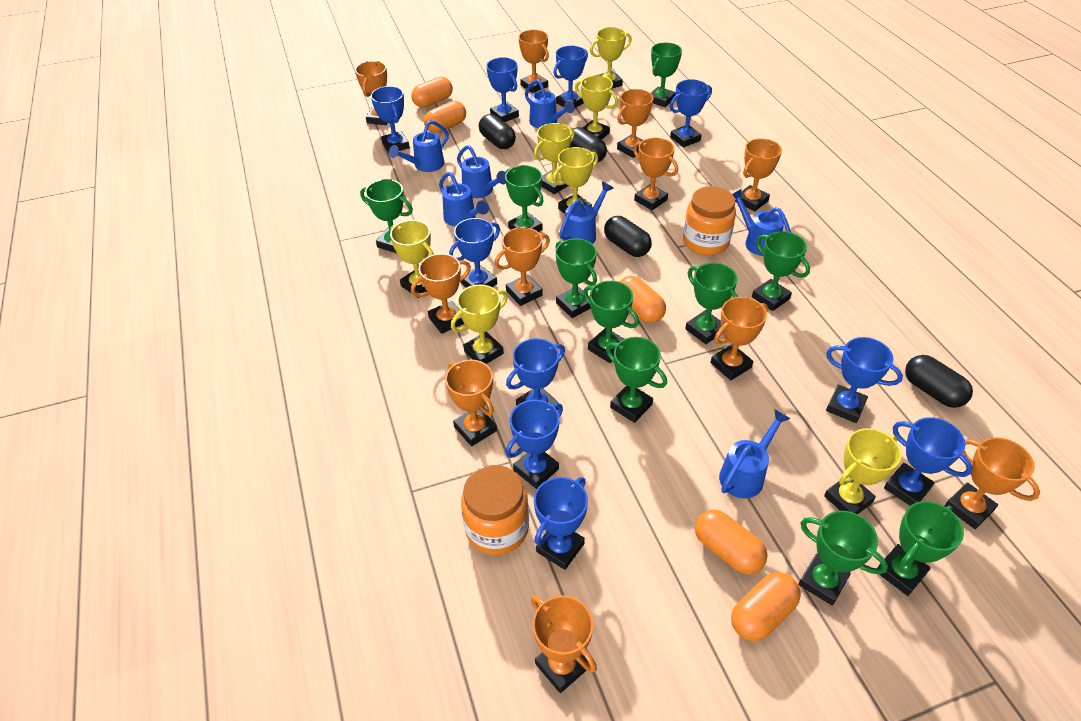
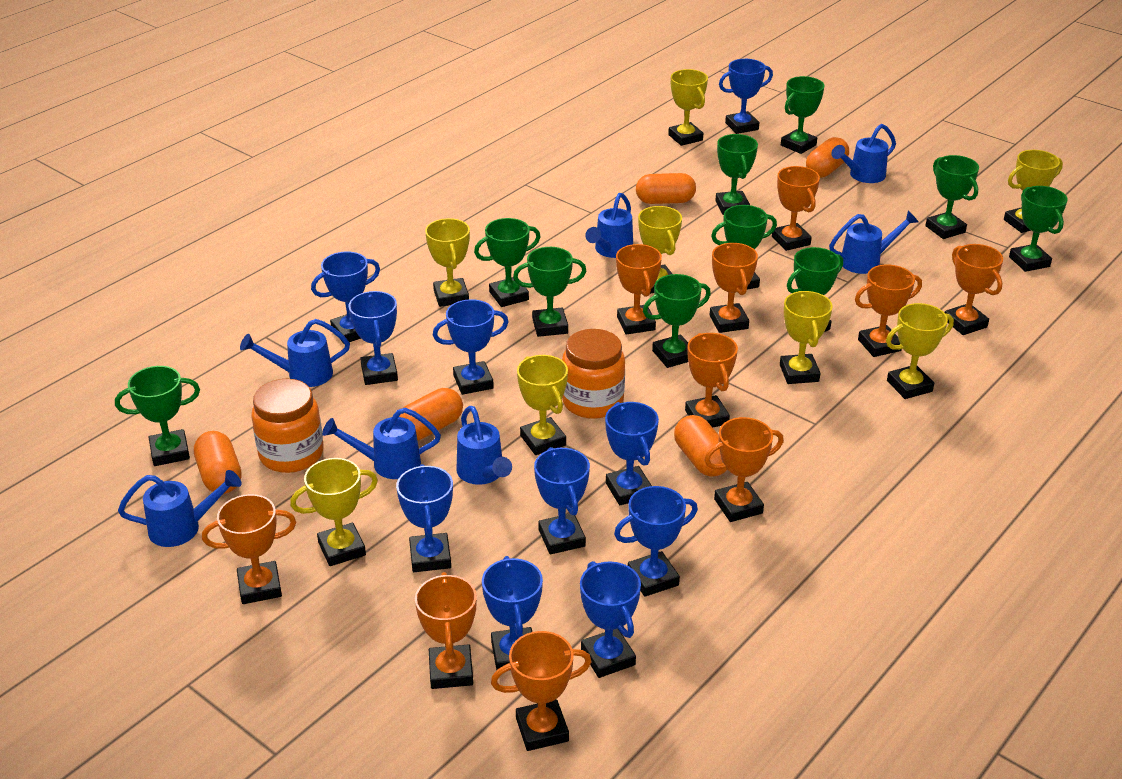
black capsule: 4 -> 0
orange trophy: 11 -> 10
yellow trophy: 7 -> 8

